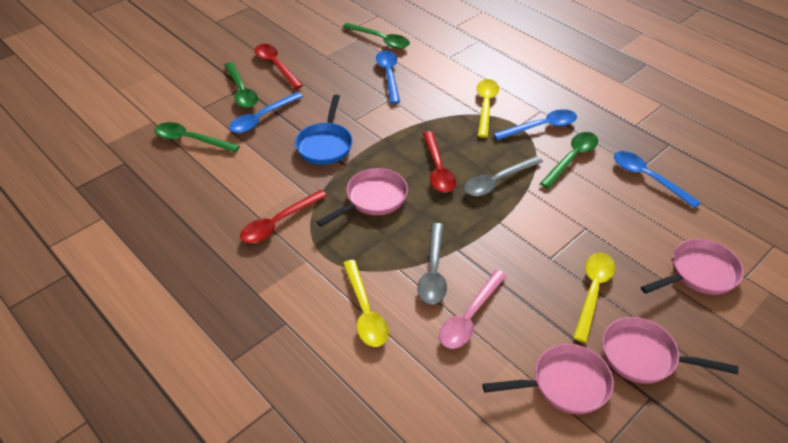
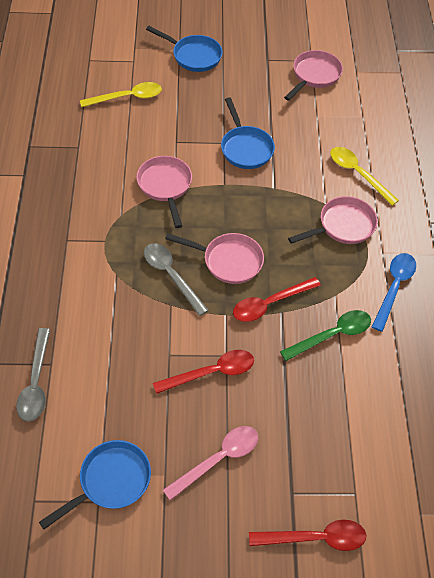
blue pan: 1 -> 3
blue spoon: 4 -> 1
green spoon: 4 -> 1
yellow spoon: 3 -> 2

